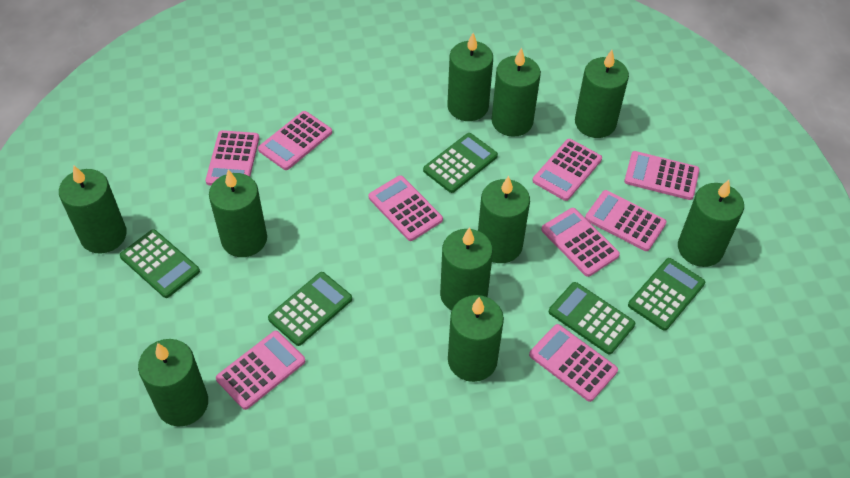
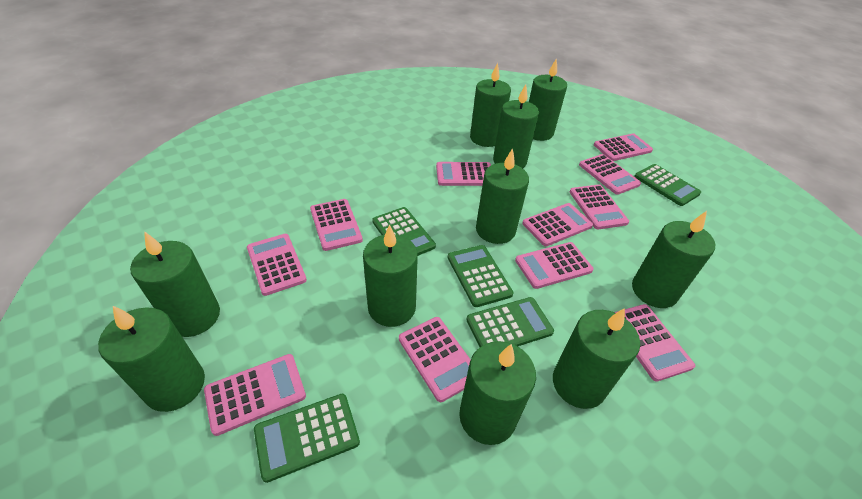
pink calculator: 9 -> 11

